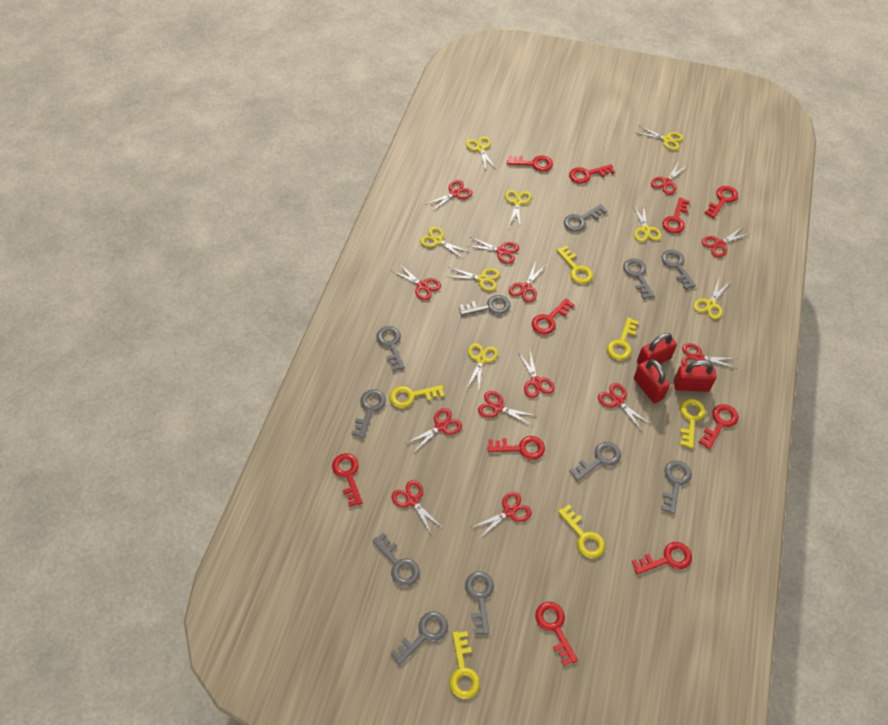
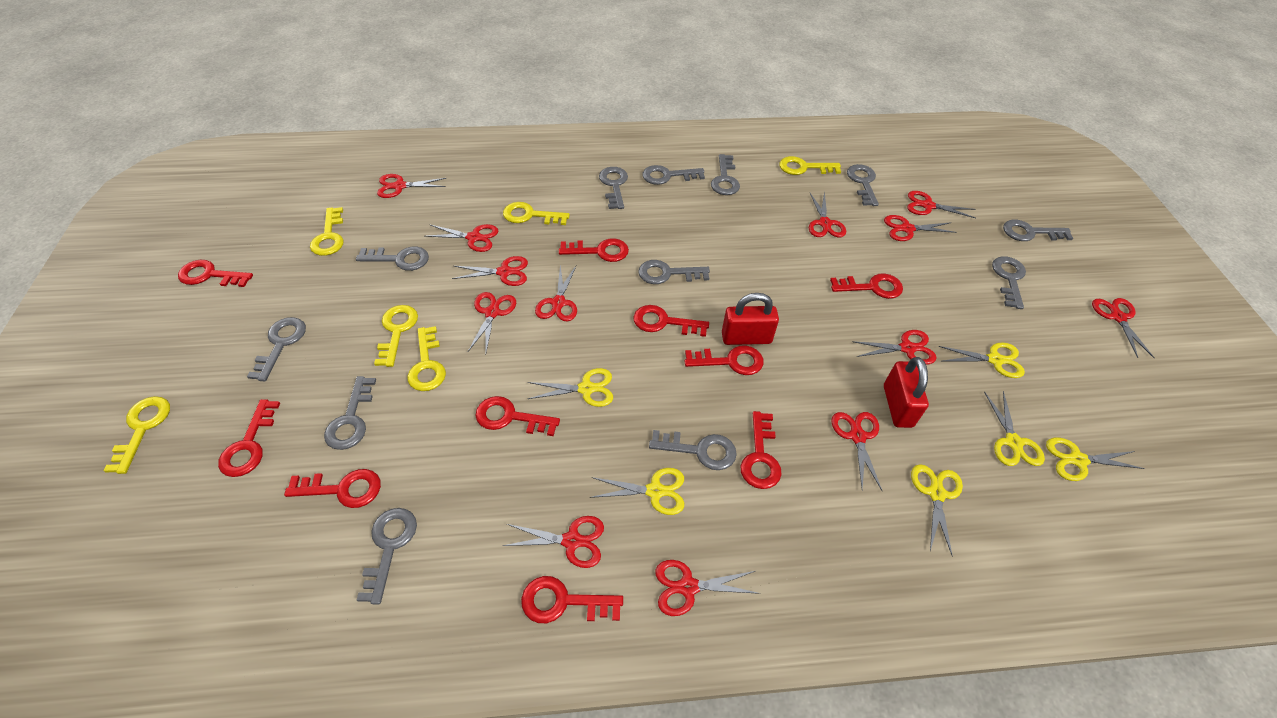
grey key: 11 -> 12
red padlock: 3 -> 2
yellow scissors: 8 -> 6

